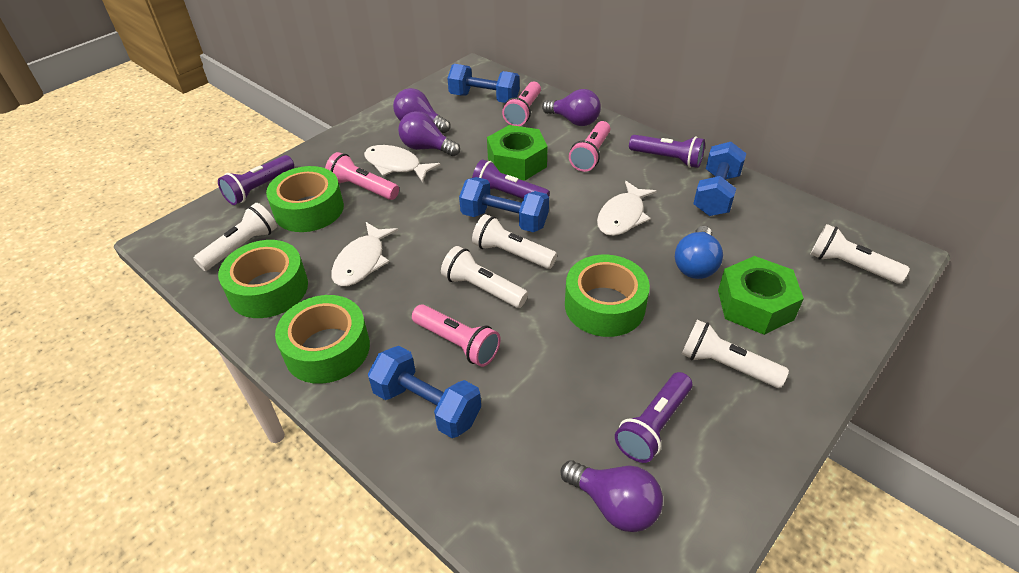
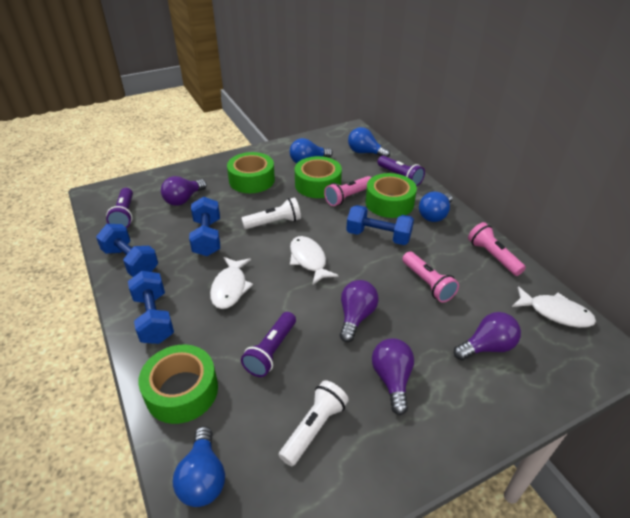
blue light bulb: 1 -> 4
green nut: 2 -> 0
pink flashlight: 4 -> 3
purple flashlight: 4 -> 3
white flashlight: 5 -> 2

